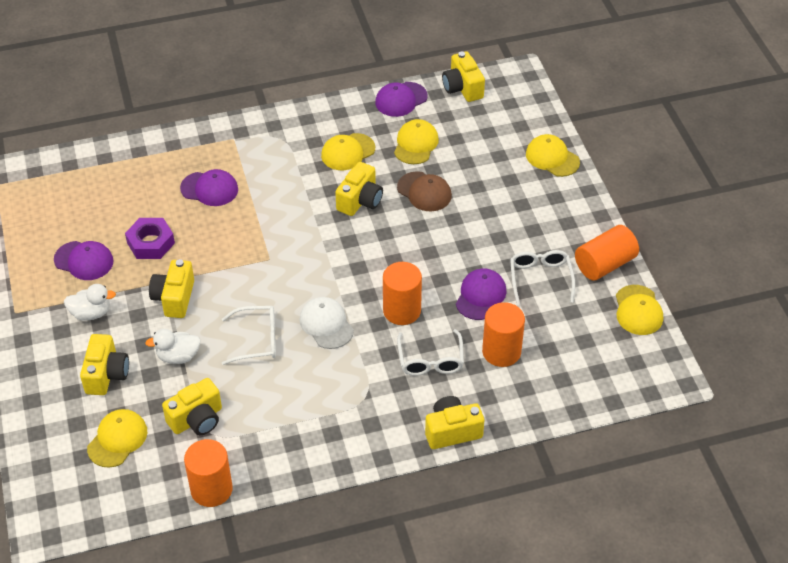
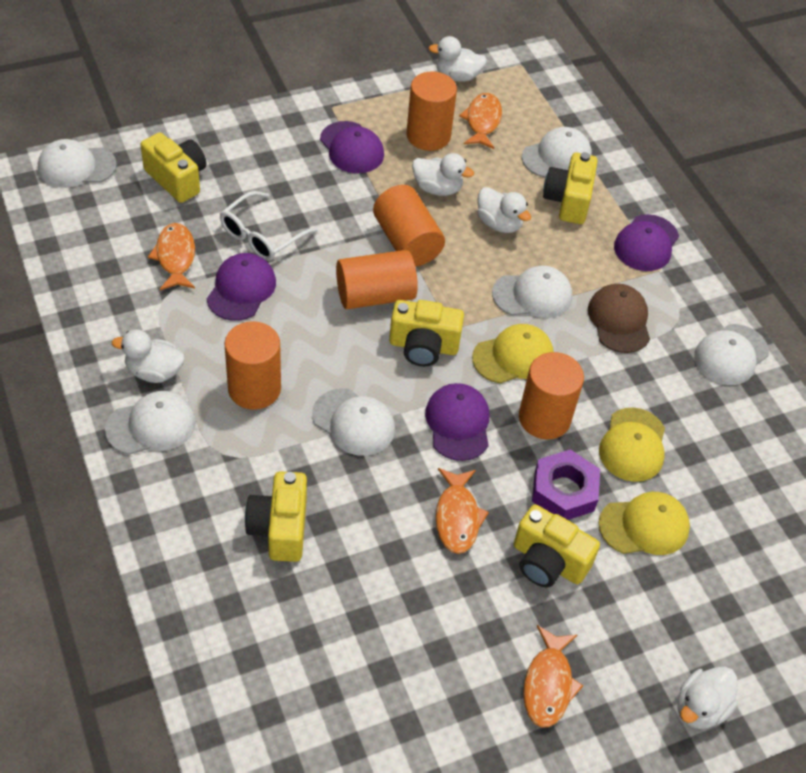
orange cylinder: 4 -> 5
orange fish: 0 -> 4
white cap: 1 -> 6
white duck: 2 -> 5
white glasses: 3 -> 1
yellow camera: 6 -> 5
yellow cap: 5 -> 3

